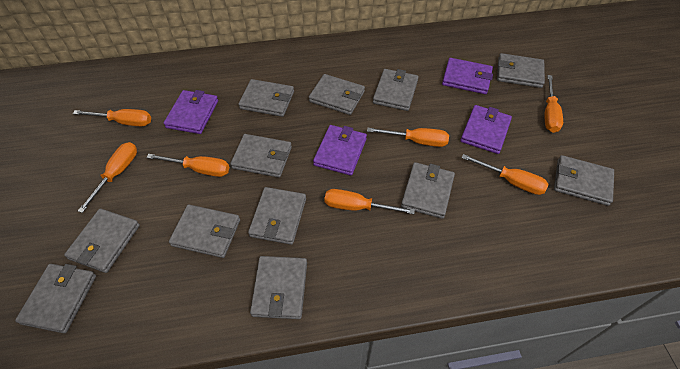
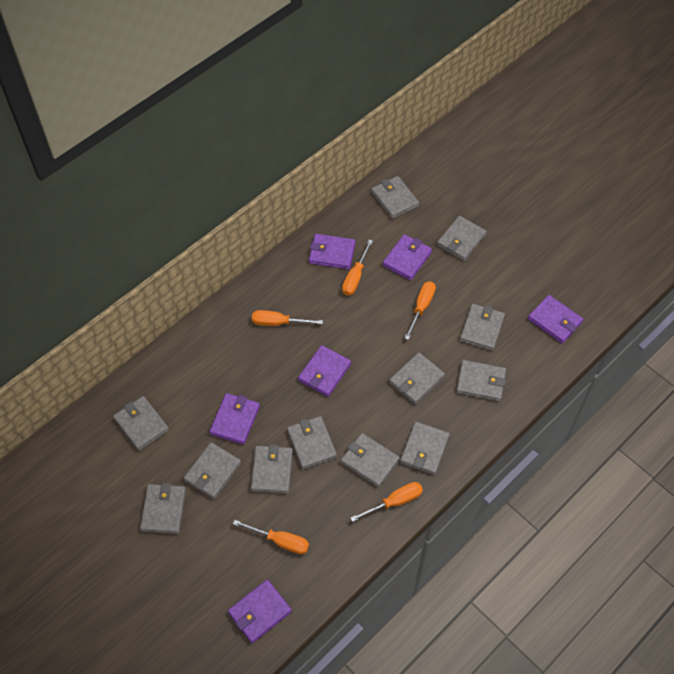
orange screwdriver: 7 -> 5
purple wallet: 4 -> 6

